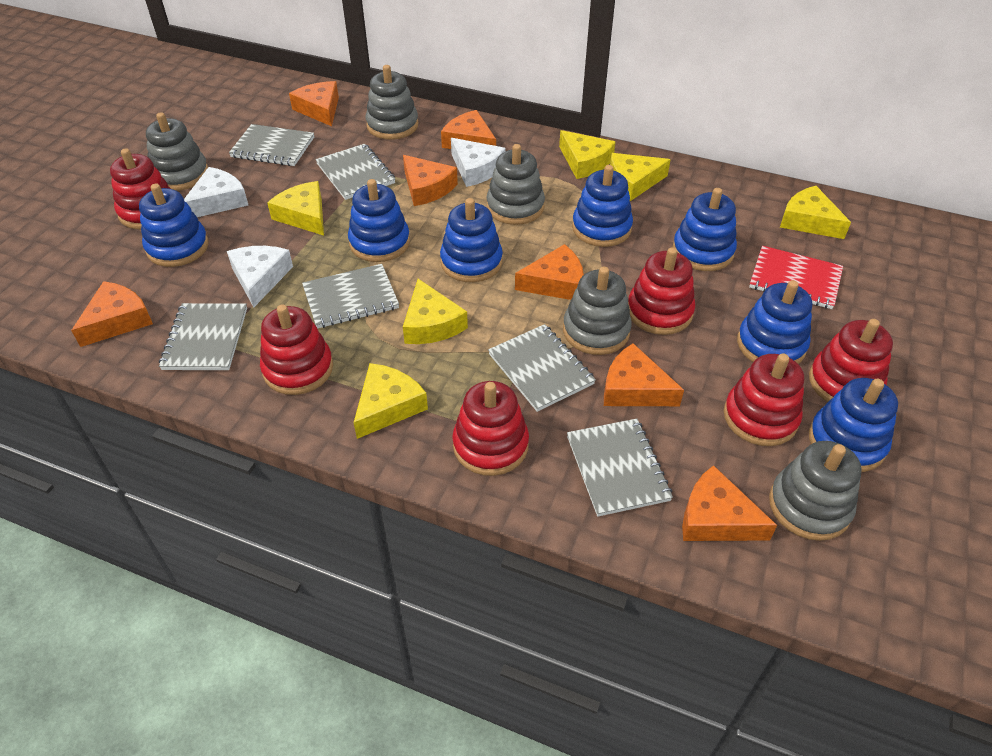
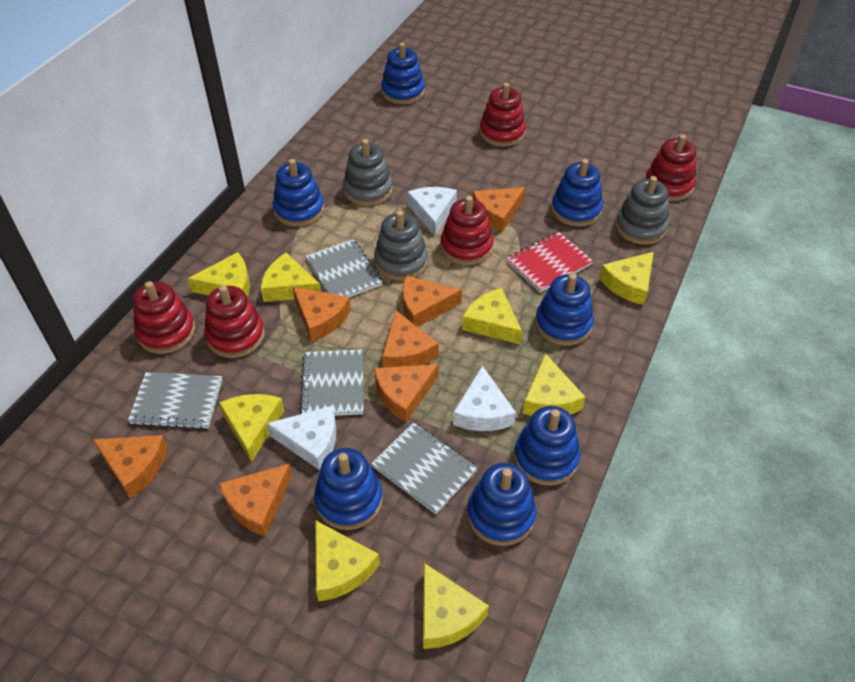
grey notebook: 6 -> 4
grey stacking toy: 5 -> 3
red stacking toy: 6 -> 5
yellow cheese: 6 -> 8

